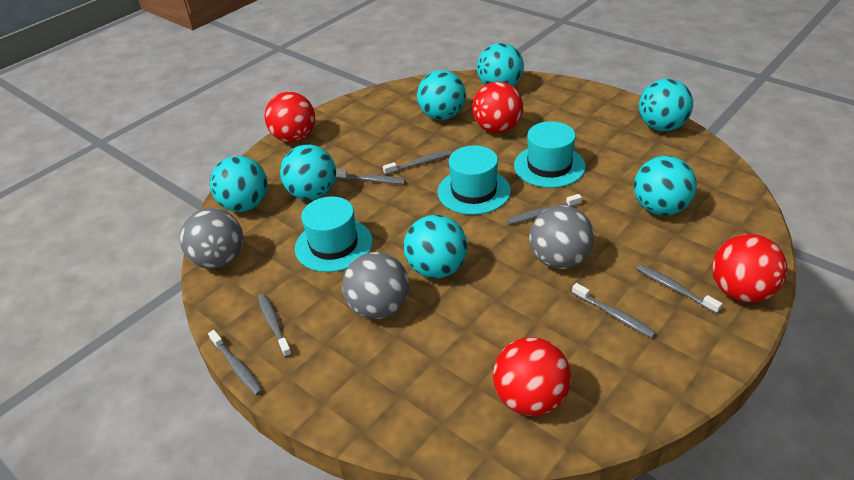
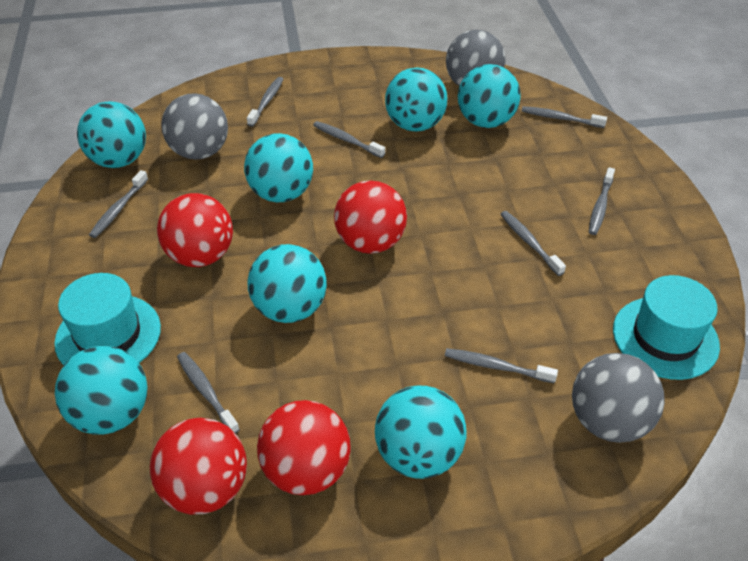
grey toothbrush: 7 -> 8
turquoise hat: 3 -> 2

